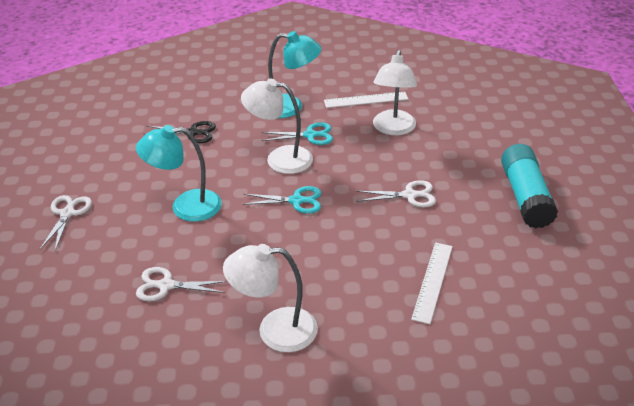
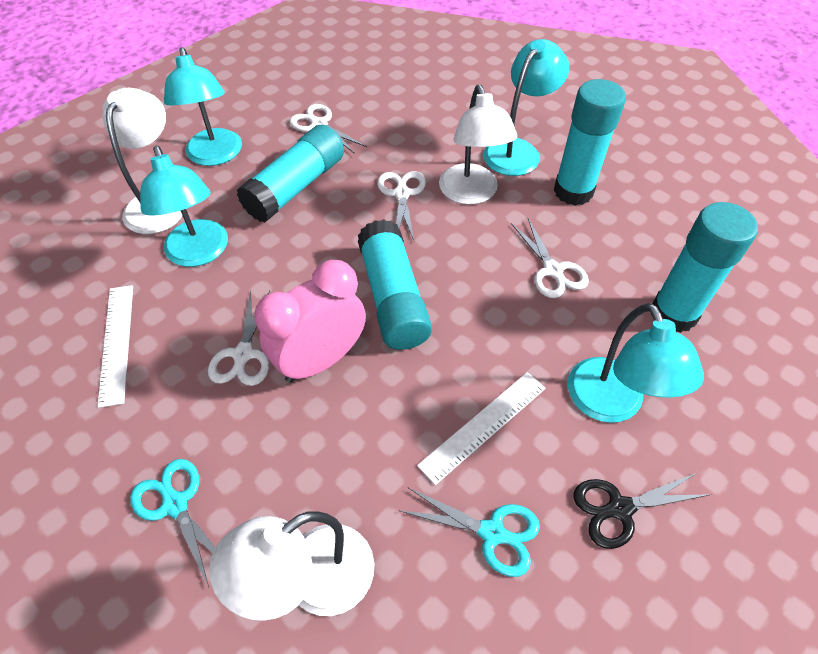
pink clock: 0 -> 1
turquoise glue stick: 1 -> 4
turquoise lamp: 2 -> 4
white scissors: 3 -> 4

